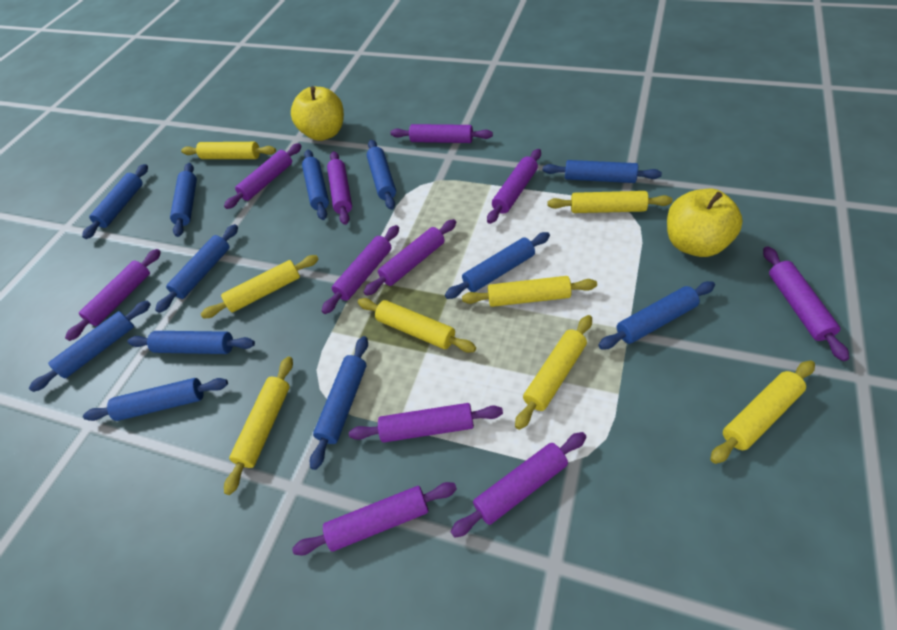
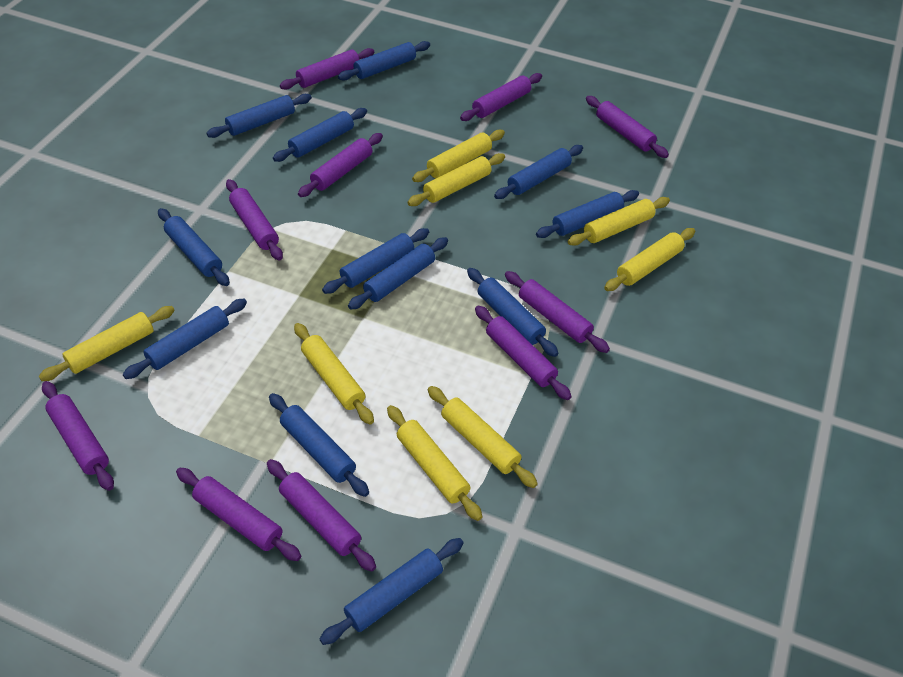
purple rolling pin: 11 -> 10
yellow apple: 2 -> 0

